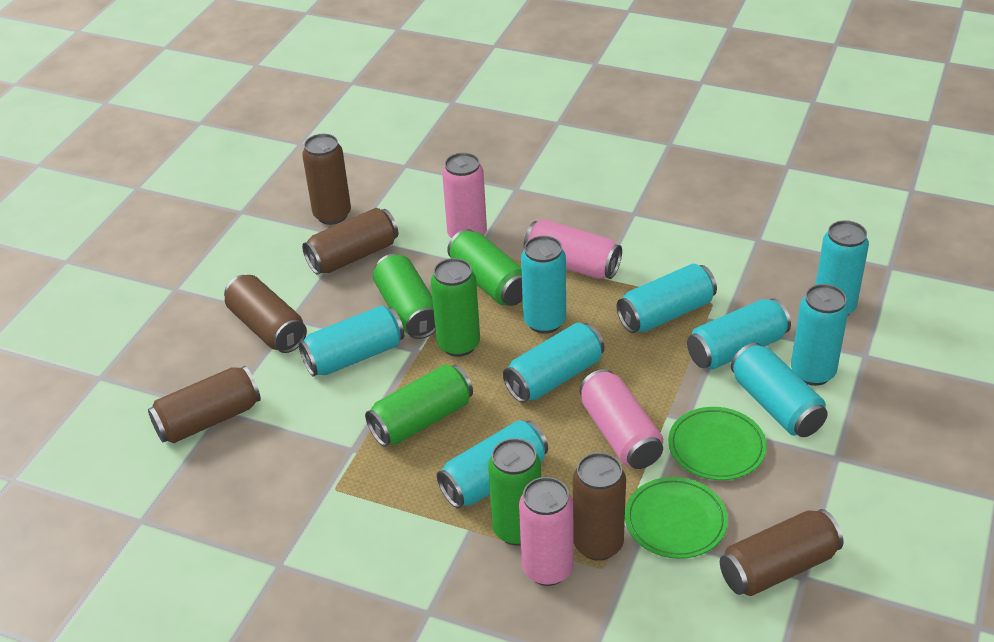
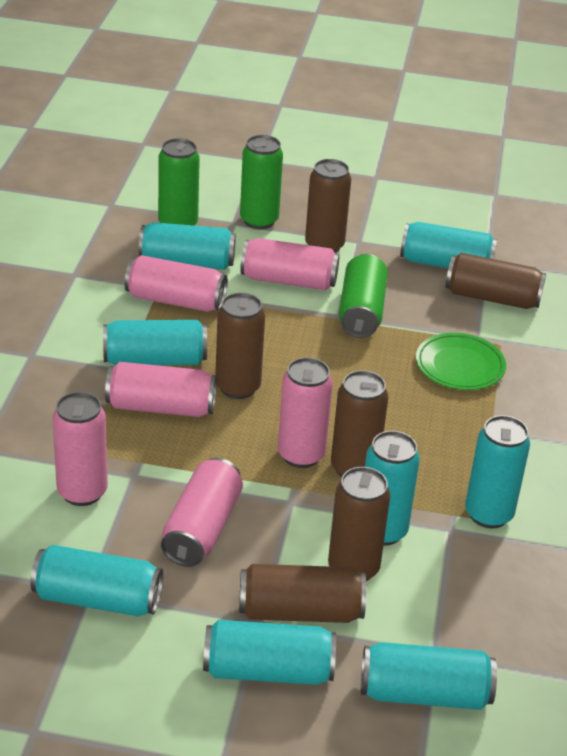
green can: 5 -> 3
green plate: 2 -> 1
pink can: 4 -> 6
turquoise can: 9 -> 8

